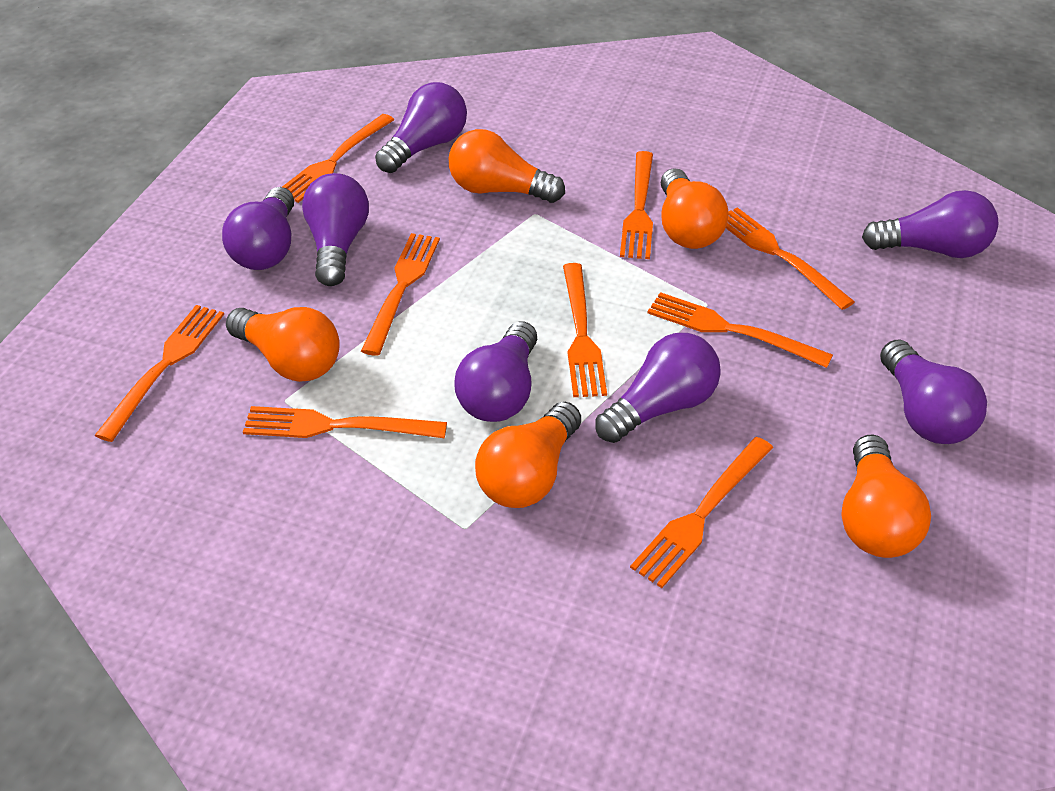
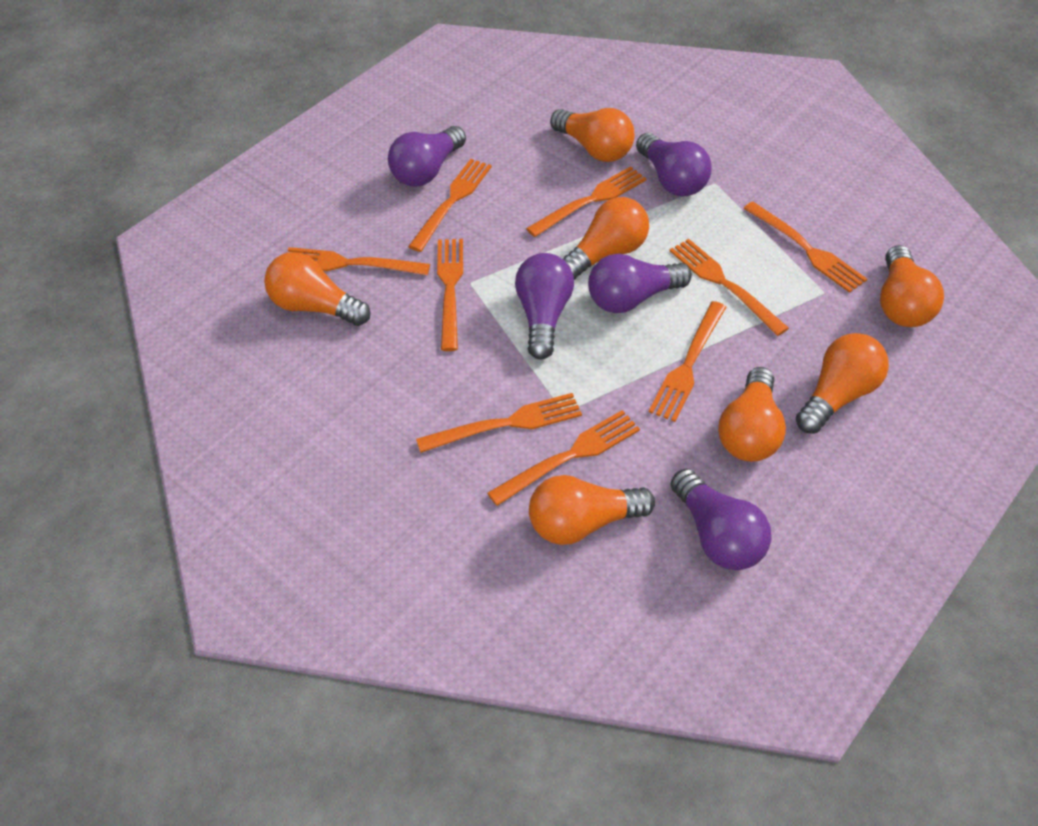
orange light bulb: 5 -> 7
purple light bulb: 7 -> 5

